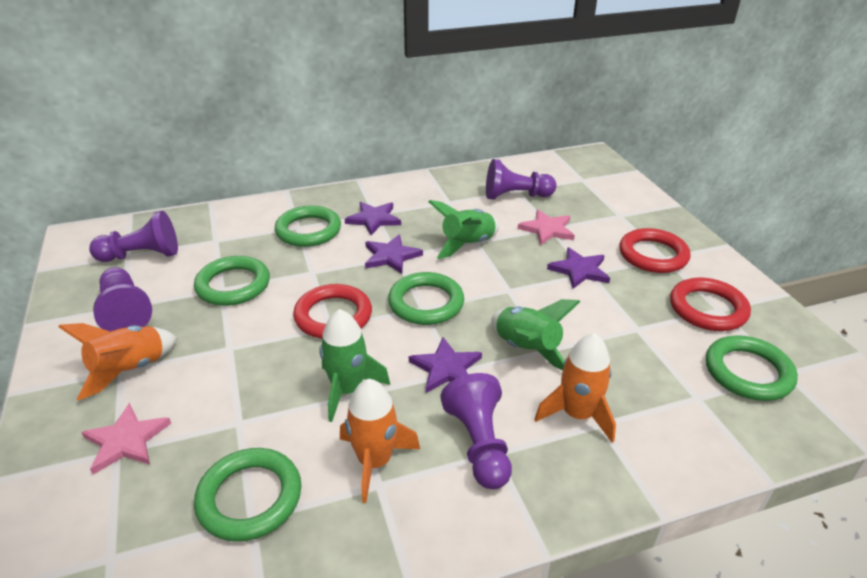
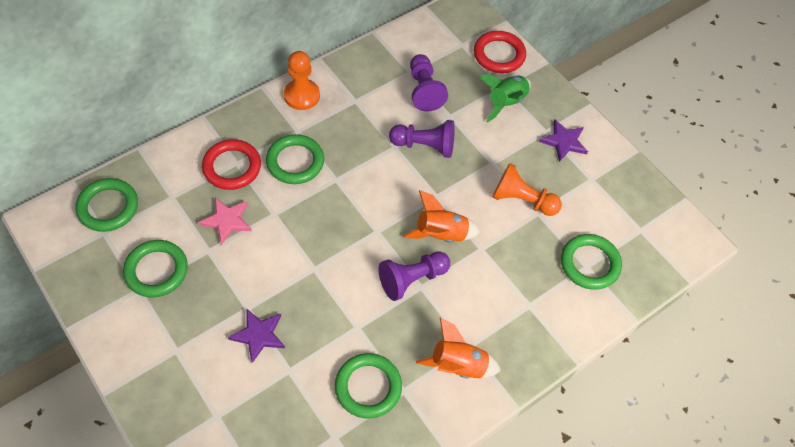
green rocket: 3 -> 1
orange pawn: 0 -> 2
orange rocket: 3 -> 2
pink star: 2 -> 1
purple pawn: 4 -> 3
purple star: 4 -> 2
red ring: 3 -> 2

